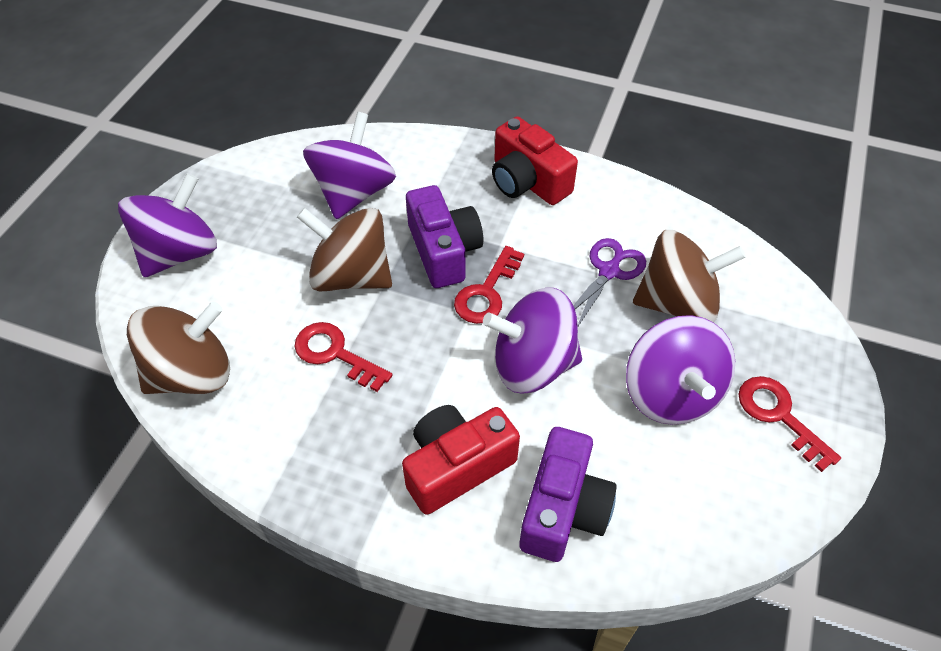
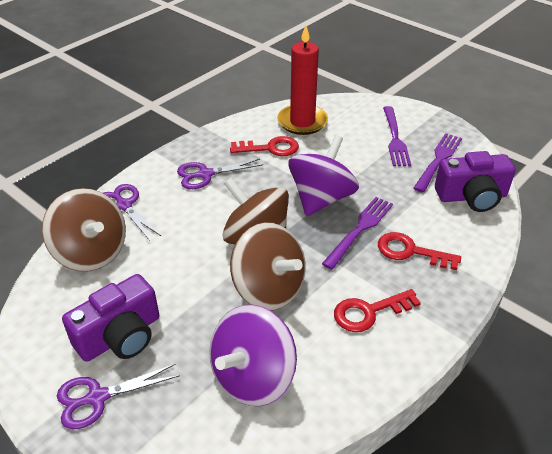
purple fork: 0 -> 3
purple scissors: 1 -> 3
purple spinning top: 4 -> 2
red camera: 2 -> 0
red candle: 0 -> 1

